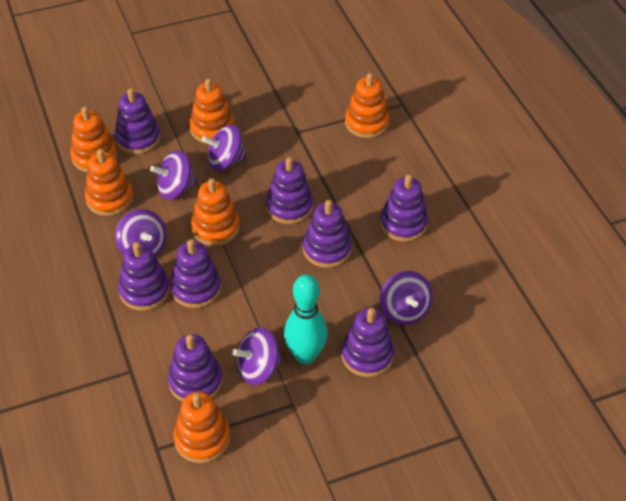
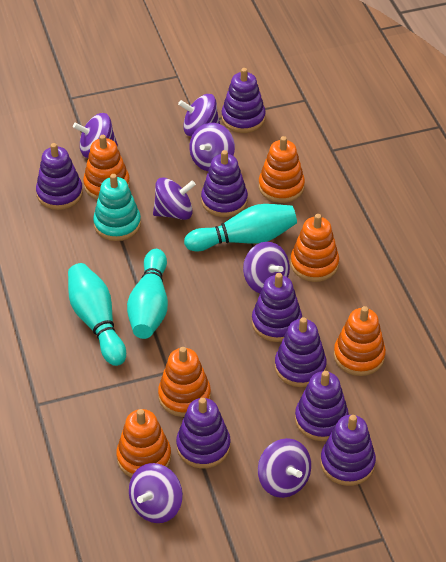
purple spinning top: 5 -> 7
turquoise bowling pin: 1 -> 3
turquoise stacking toy: 0 -> 1

